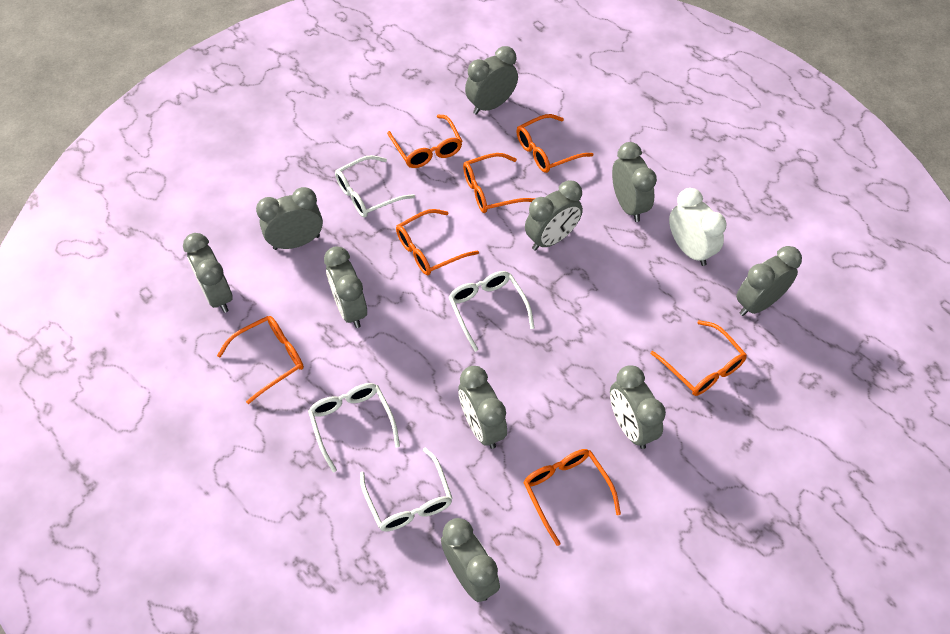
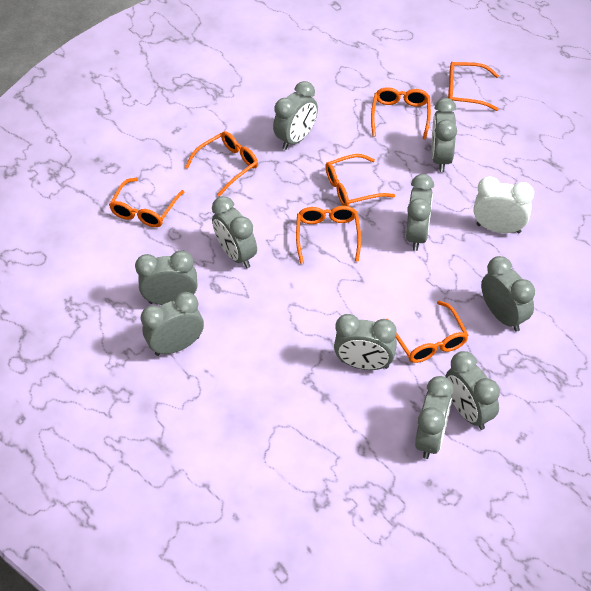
white glasses: 4 -> 0

